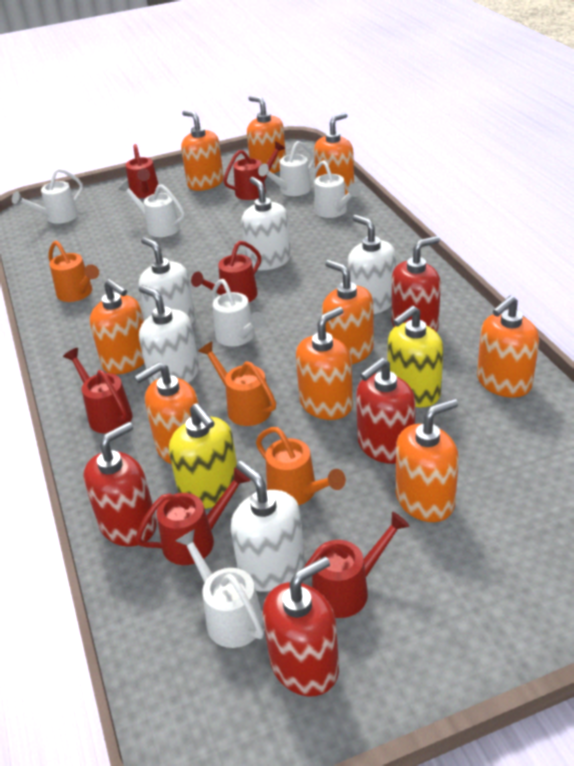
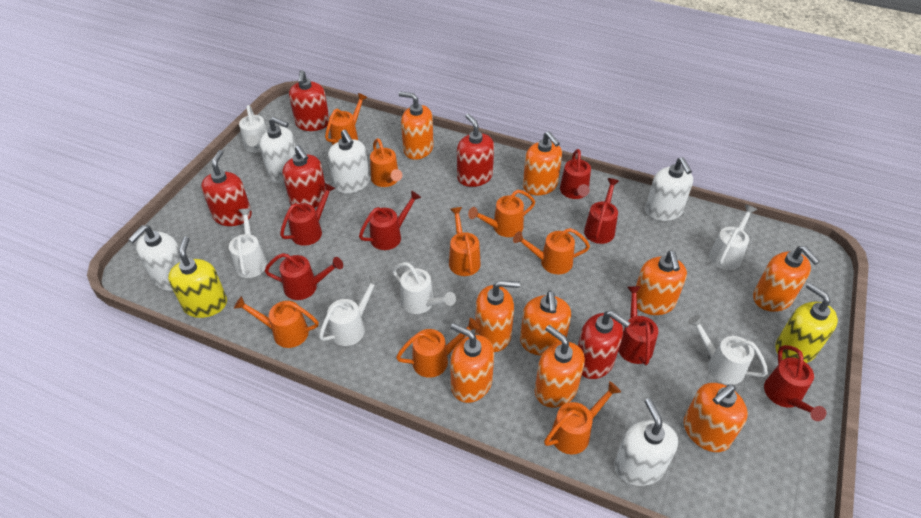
orange watering can: 3 -> 8
red soap dispenser: 4 -> 5
red watering can: 6 -> 7

